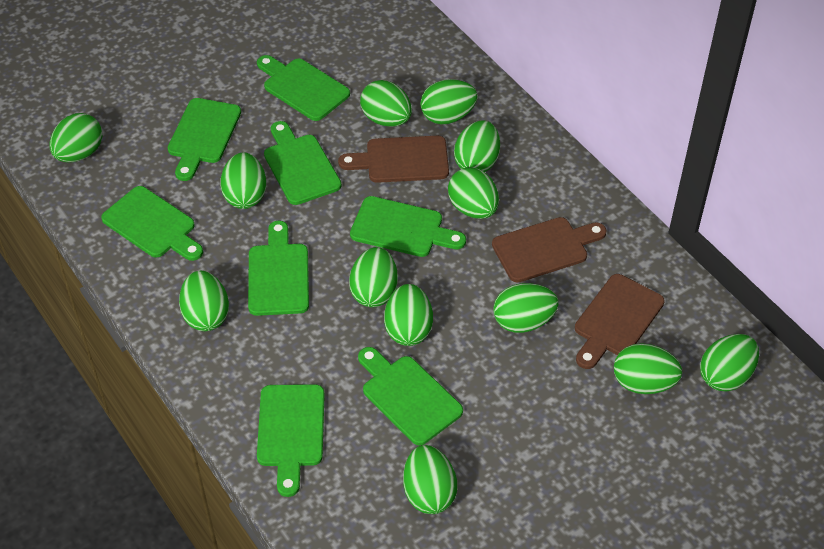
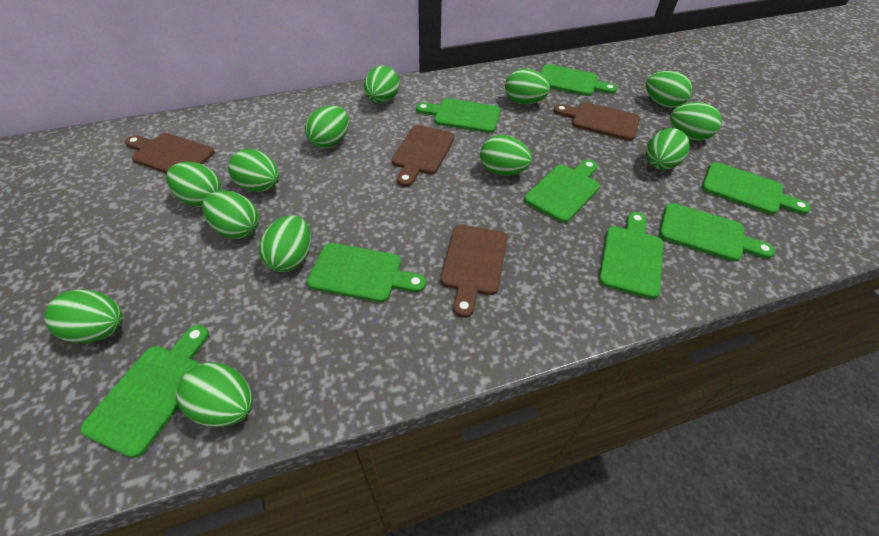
brown cutting board: 3 -> 4

